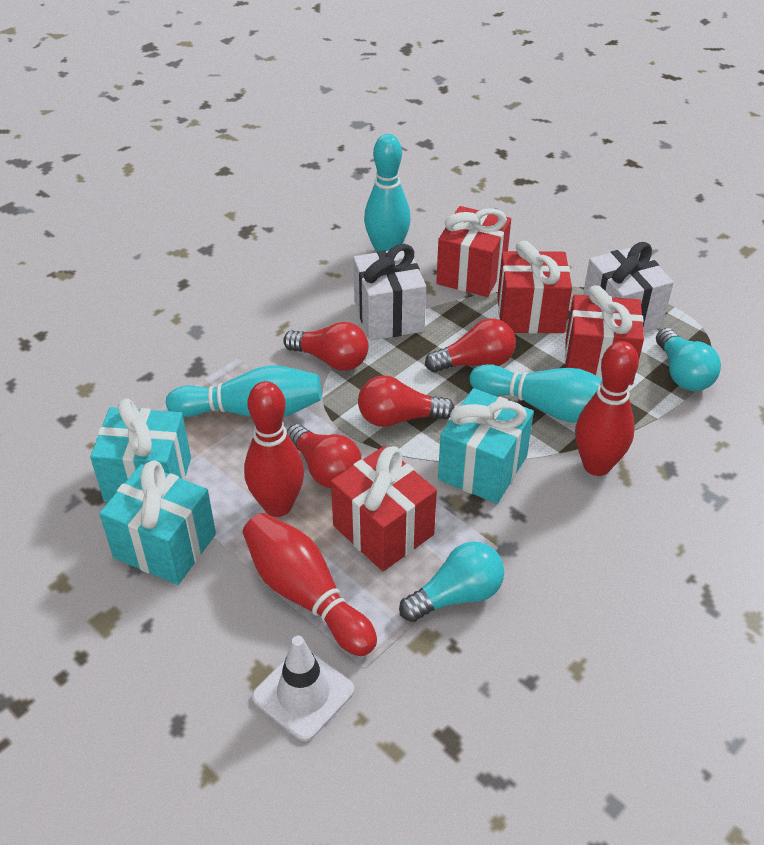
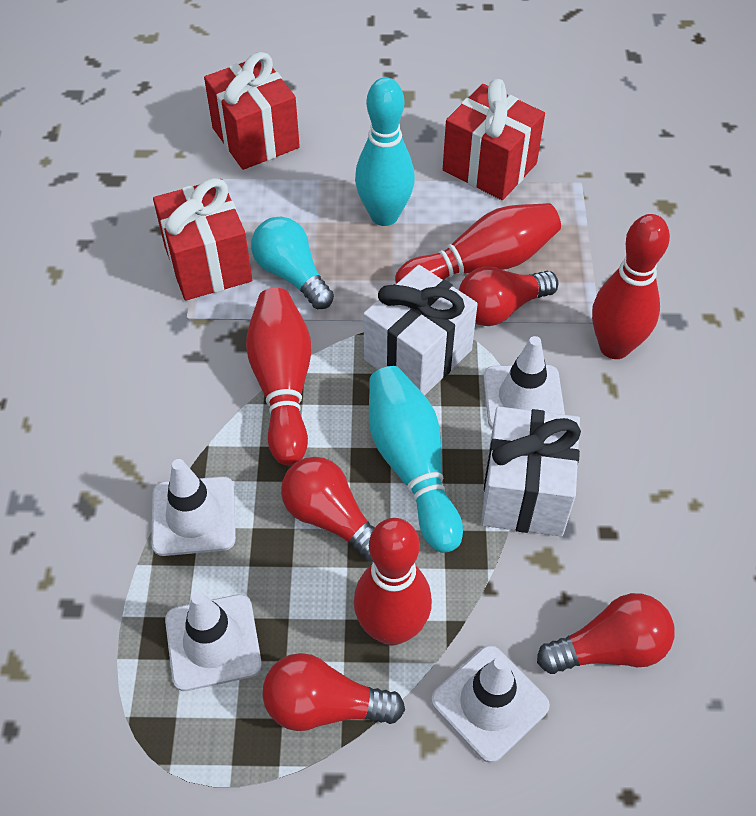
red bowling pin: 3 -> 4
red gift: 4 -> 3
turquoise bowling pin: 3 -> 2
turquoise gift: 3 -> 0
turquoise light bulb: 2 -> 1
white traffic cone: 1 -> 4

